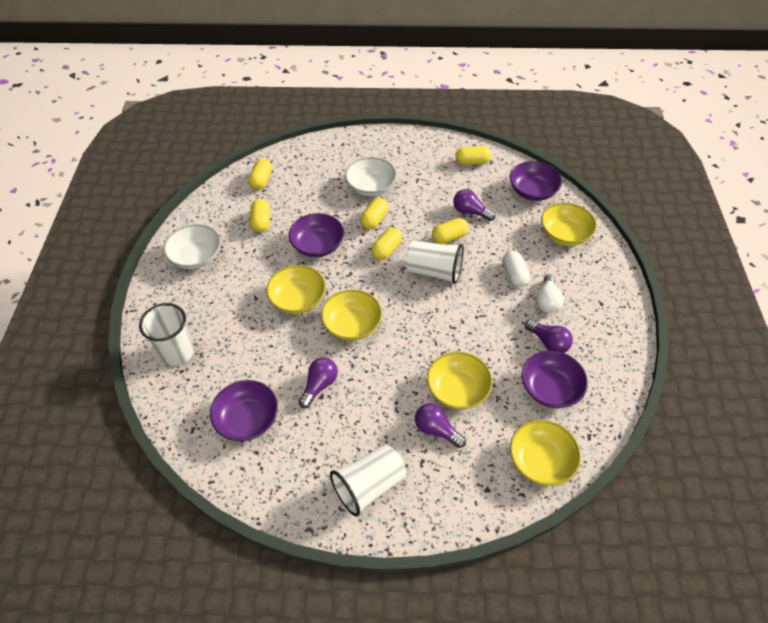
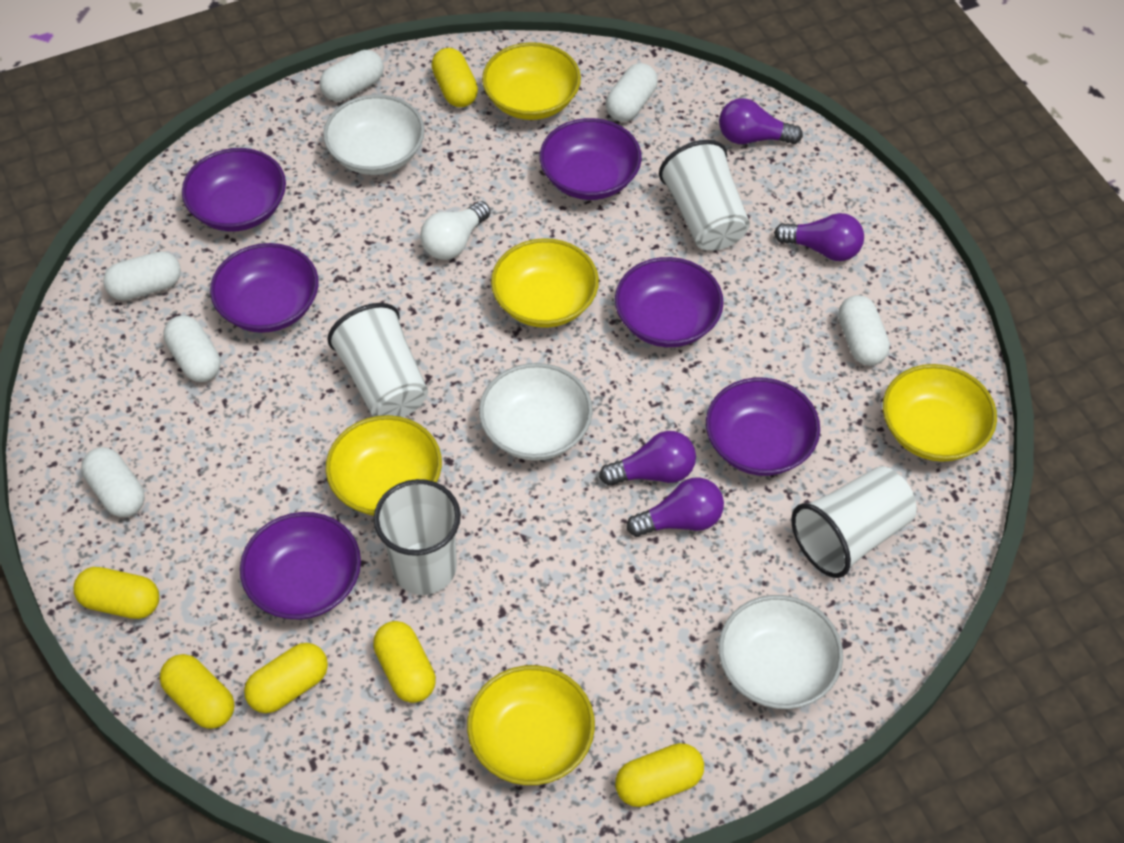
purple bowl: 4 -> 6
white bowl: 2 -> 3
white capsule: 1 -> 6
white cup: 3 -> 4

